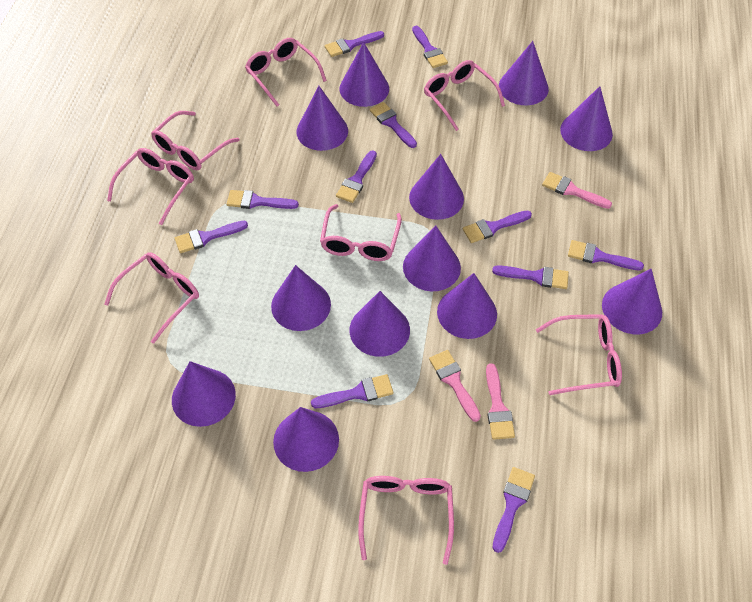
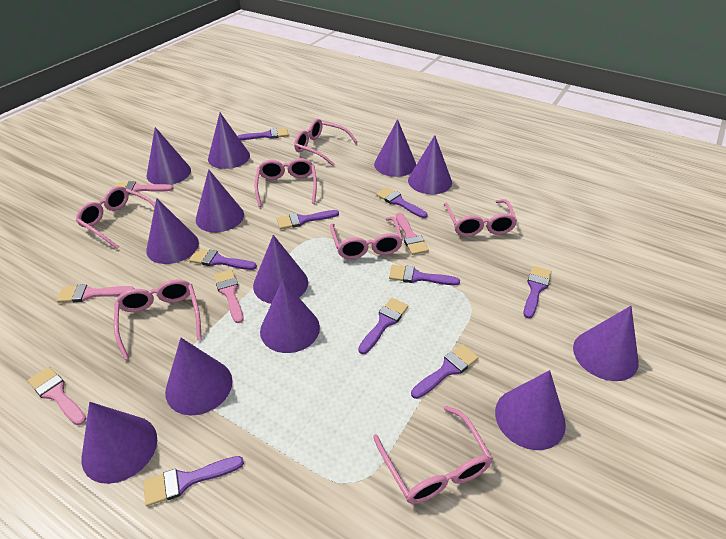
pink brush: 3 -> 5
pink glasses: 8 -> 7
purple brush: 11 -> 9

